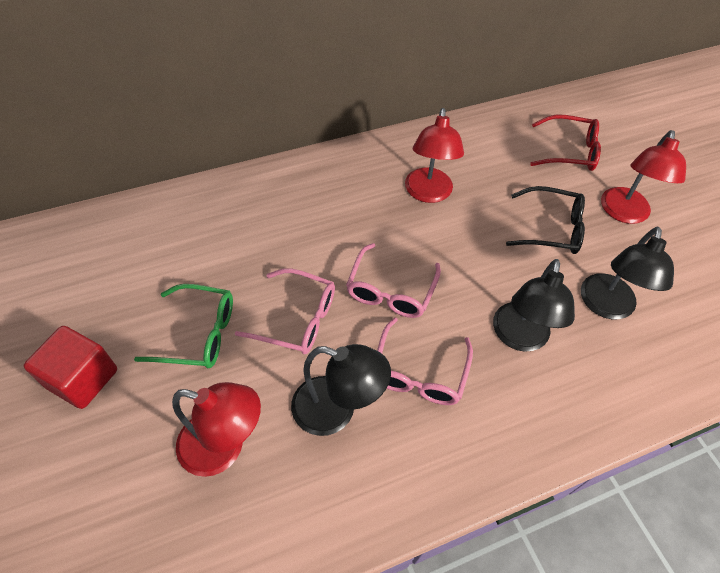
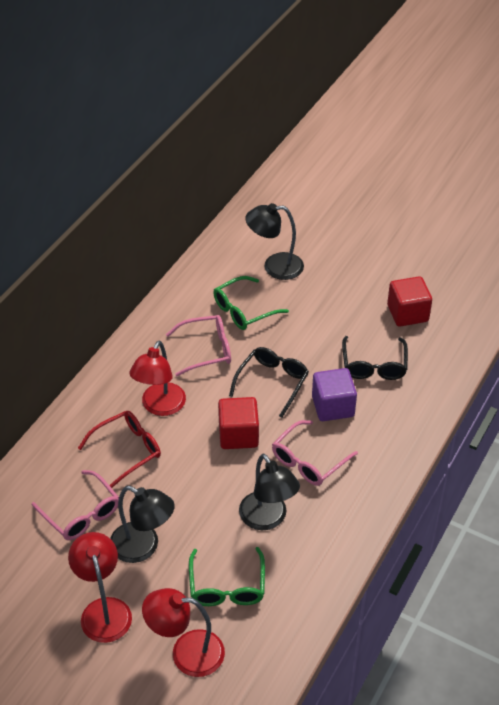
black glasses: 1 -> 2
green glasses: 1 -> 2
purple cube: 0 -> 1
red cube: 1 -> 2

